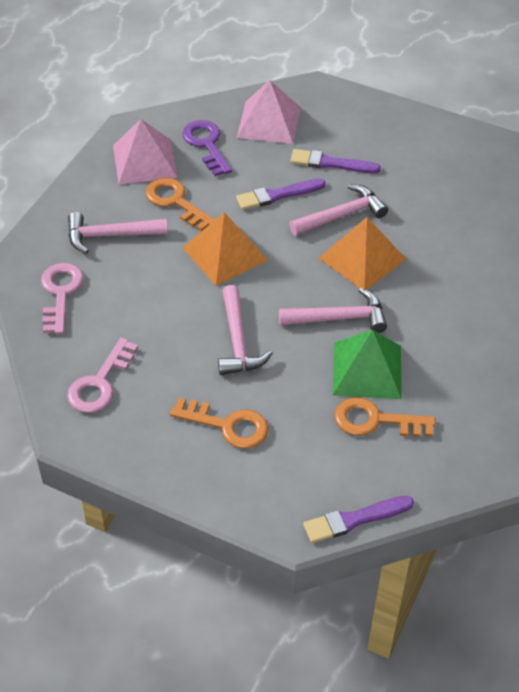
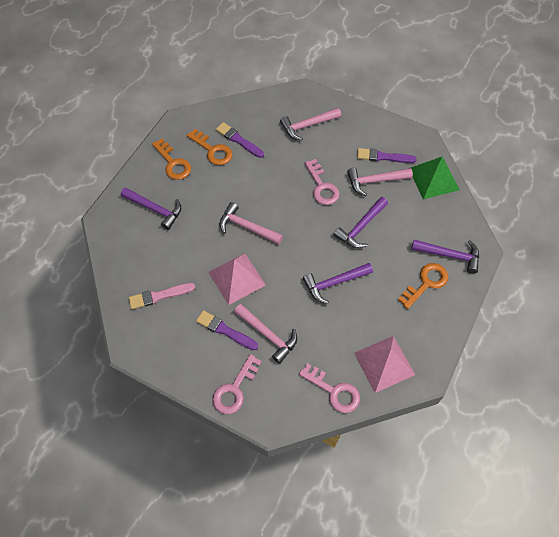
orange pyramid: 2 -> 0
pink brush: 0 -> 1
pink key: 2 -> 3
purple hammer: 0 -> 4
purple key: 1 -> 0

